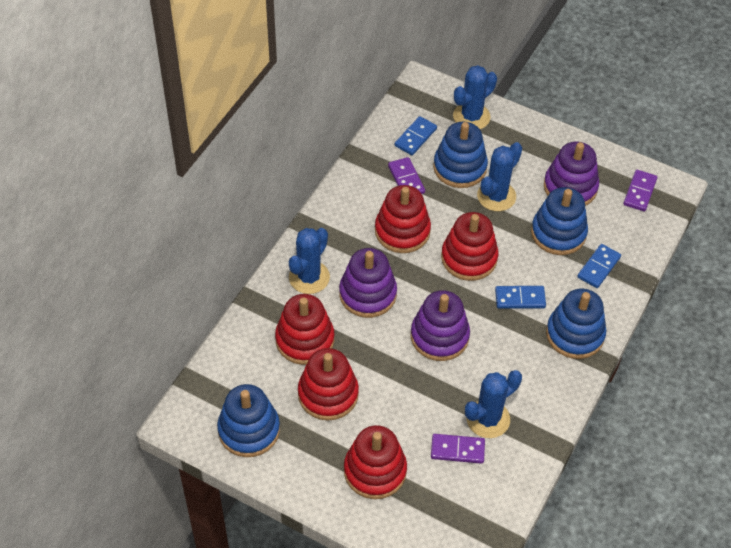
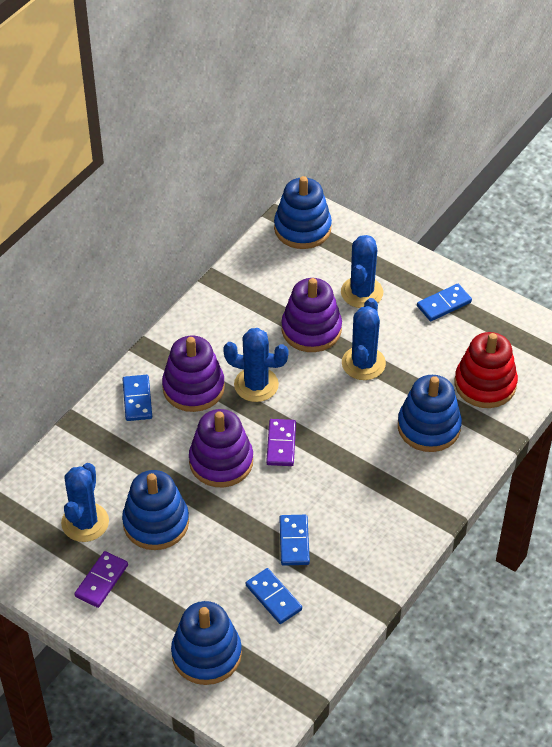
blue domino: 3 -> 4
purple domino: 3 -> 2
red stacking toy: 5 -> 1

